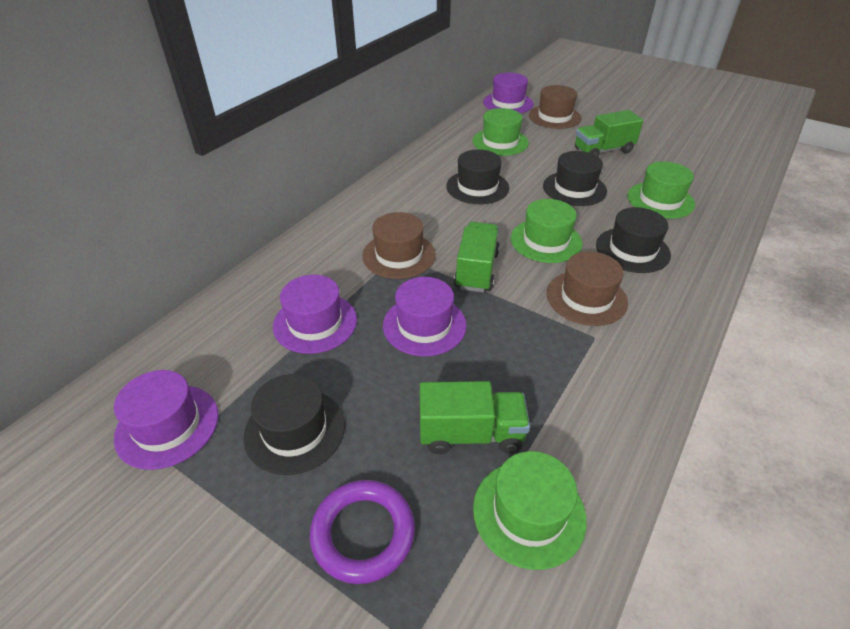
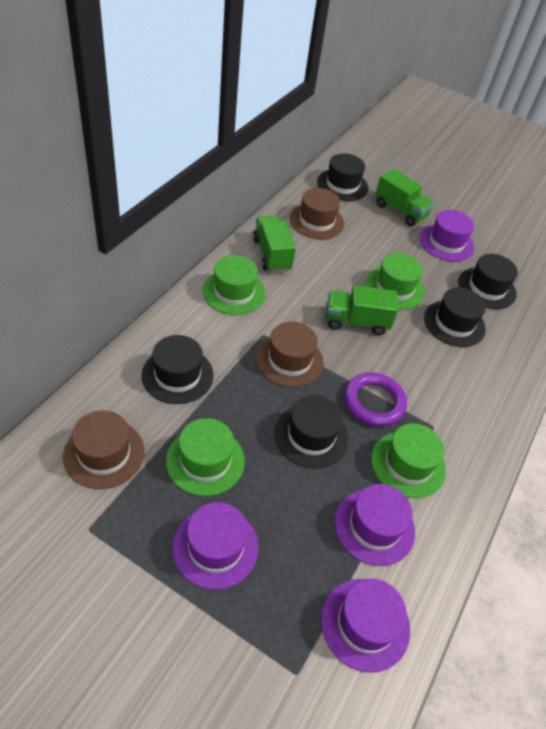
black hat: 4 -> 5

